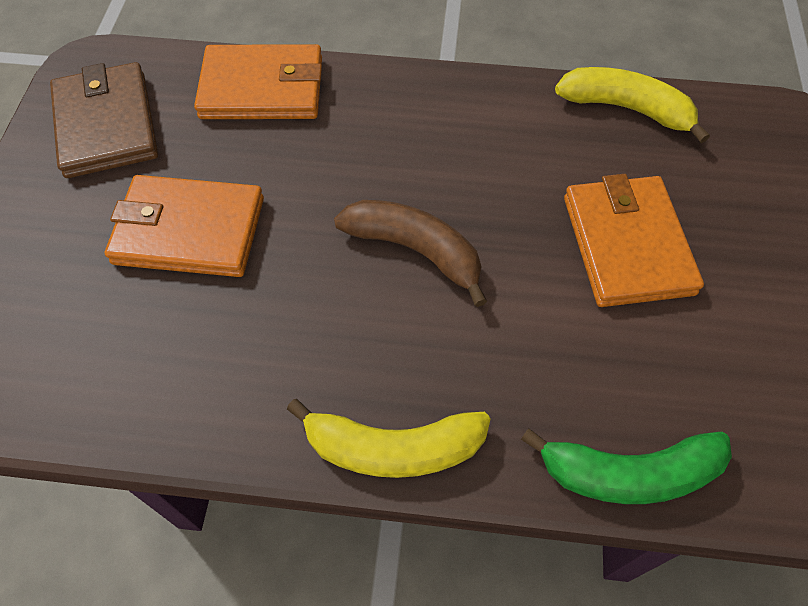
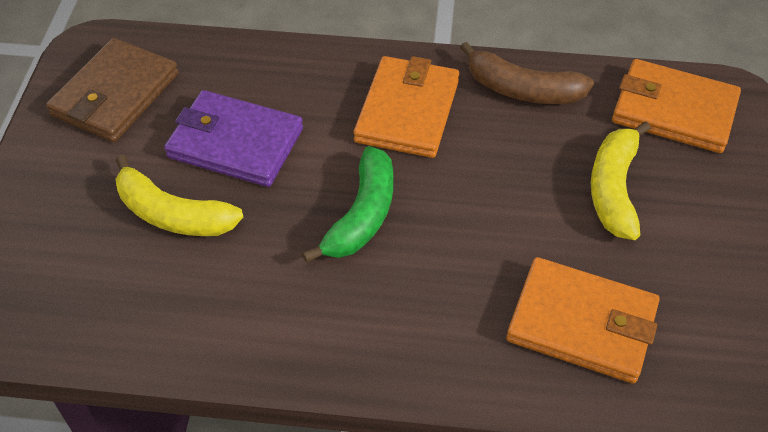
purple wallet: 0 -> 1

